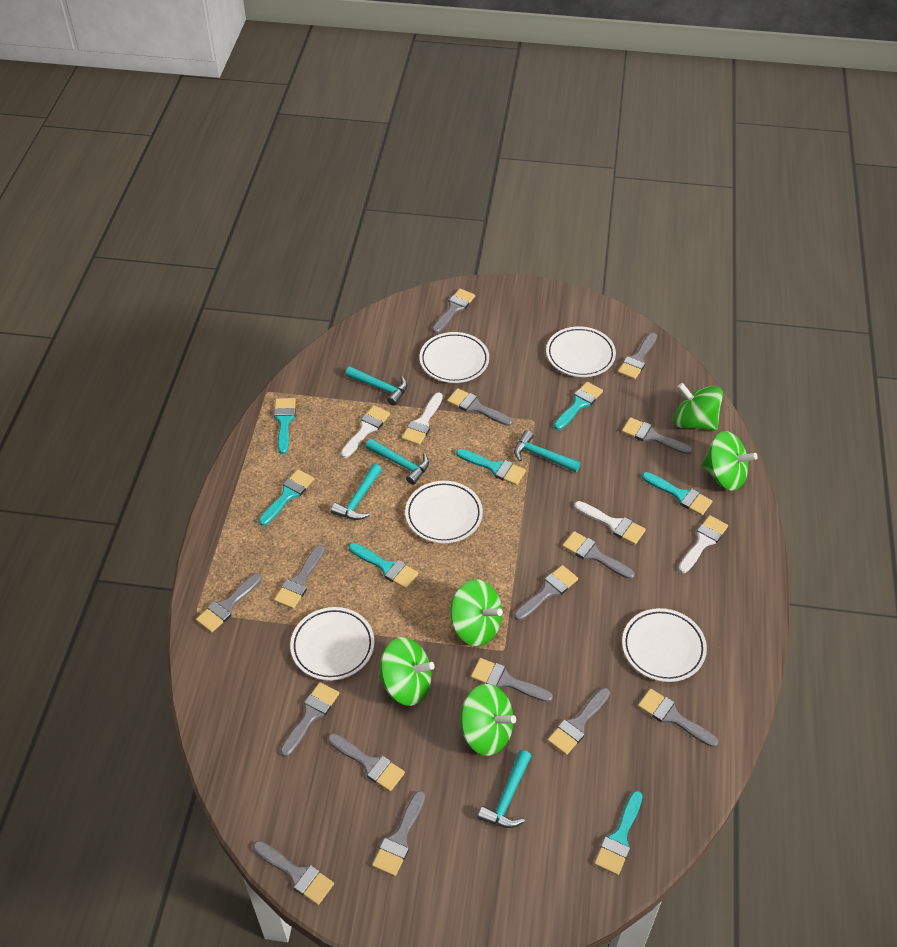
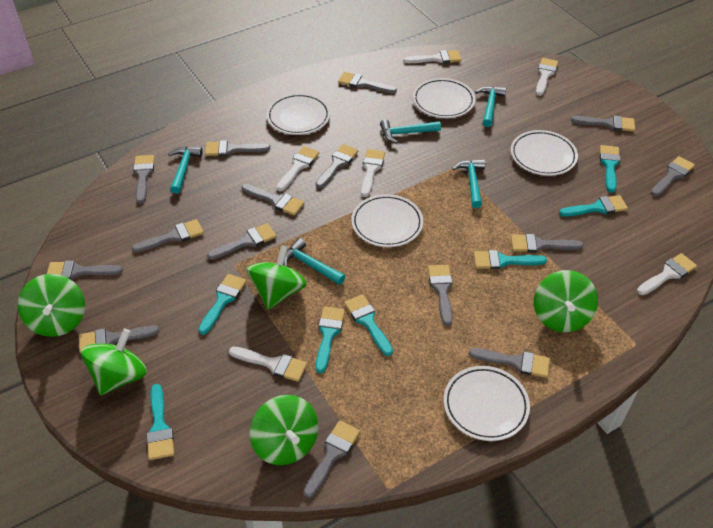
white brush: 4 -> 6

